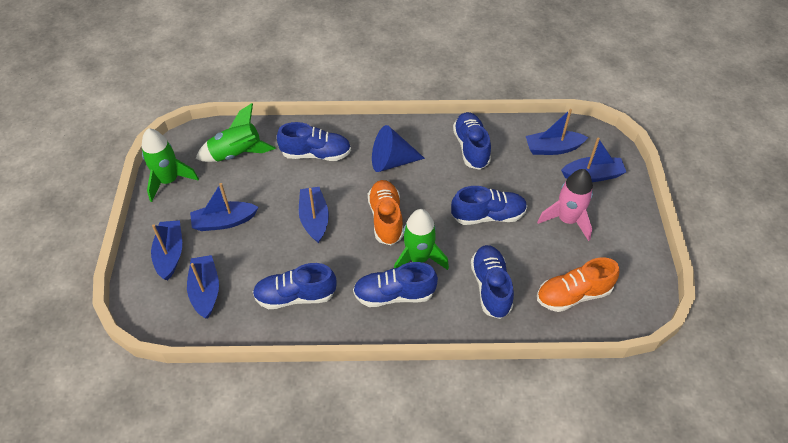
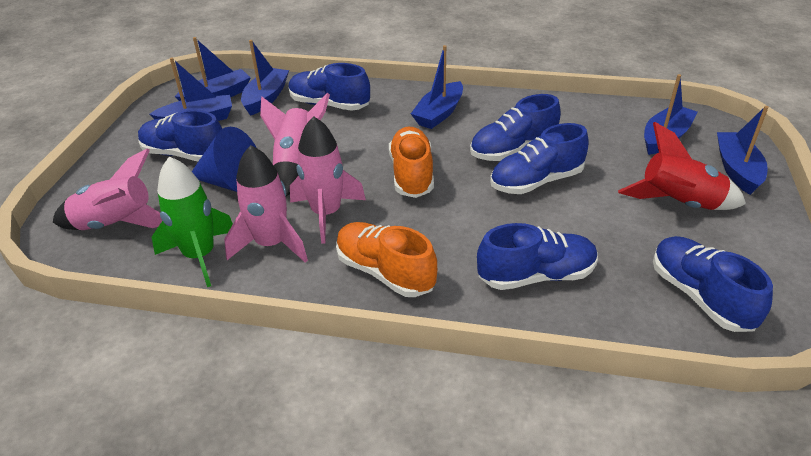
green rocket: 3 -> 1
pink rocket: 1 -> 4
red rocket: 0 -> 1

